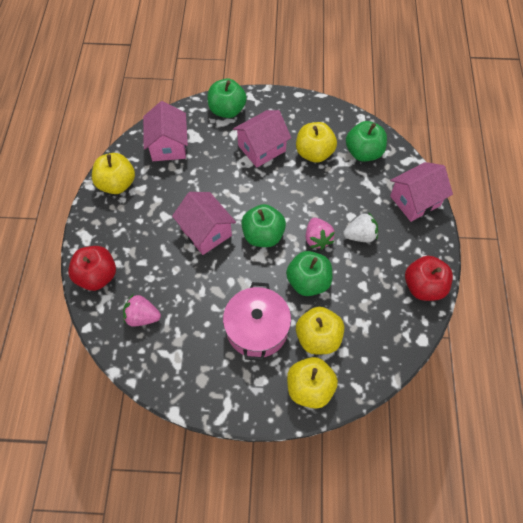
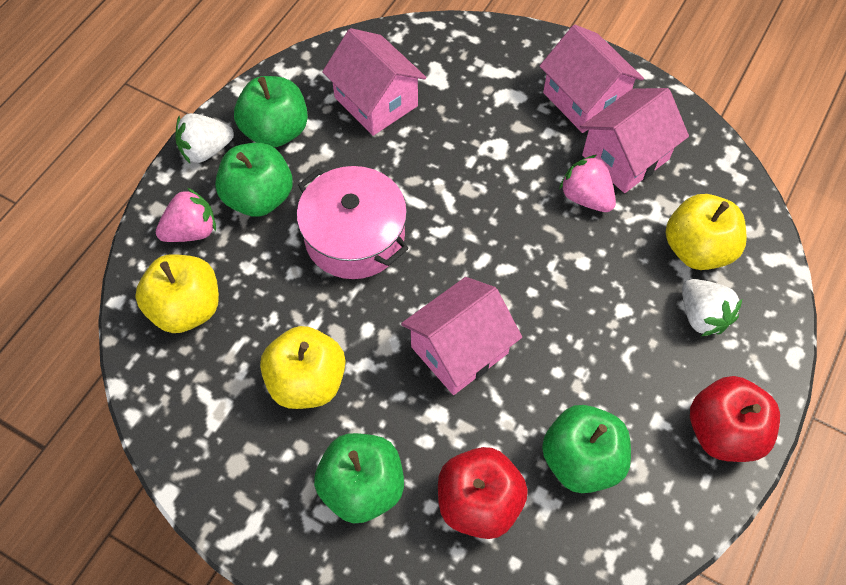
white strawberry: 1 -> 2
yellow apple: 4 -> 3

